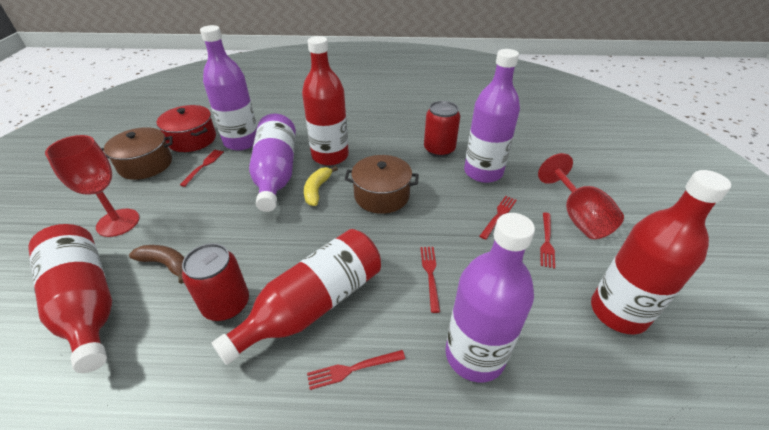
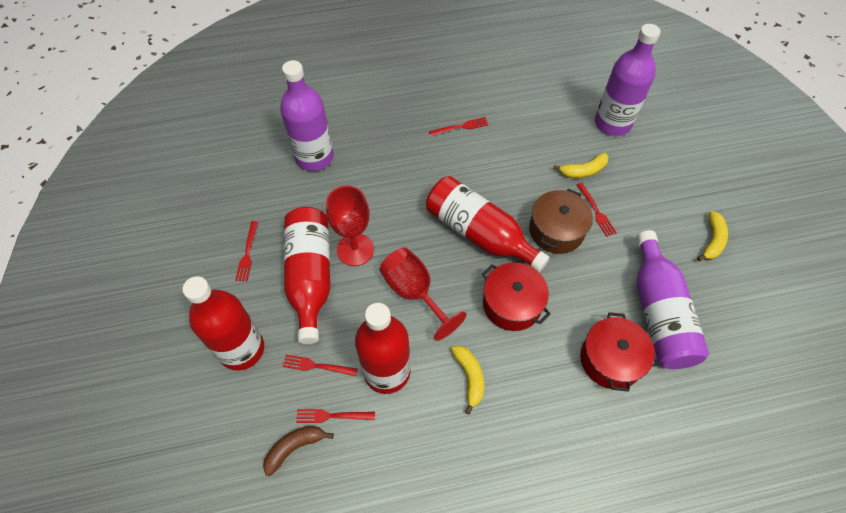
brown pot: 2 -> 1
purple bottle: 4 -> 3
red can: 2 -> 0
red pot: 1 -> 2
yellow banana: 1 -> 3

